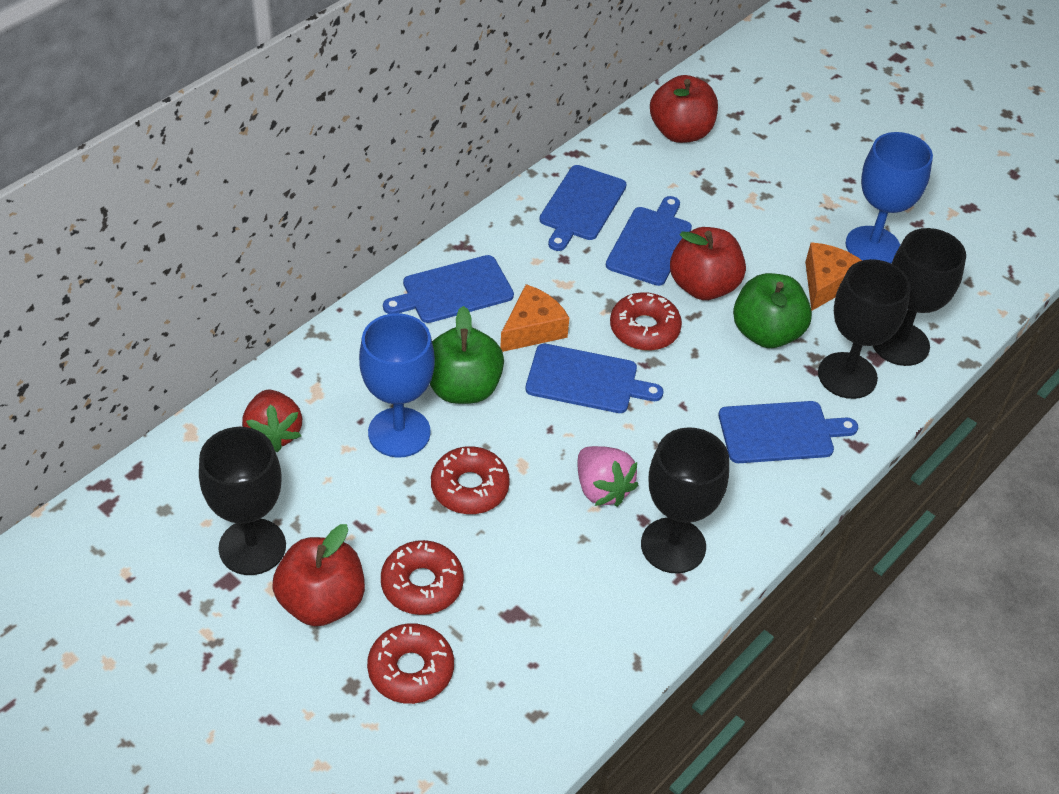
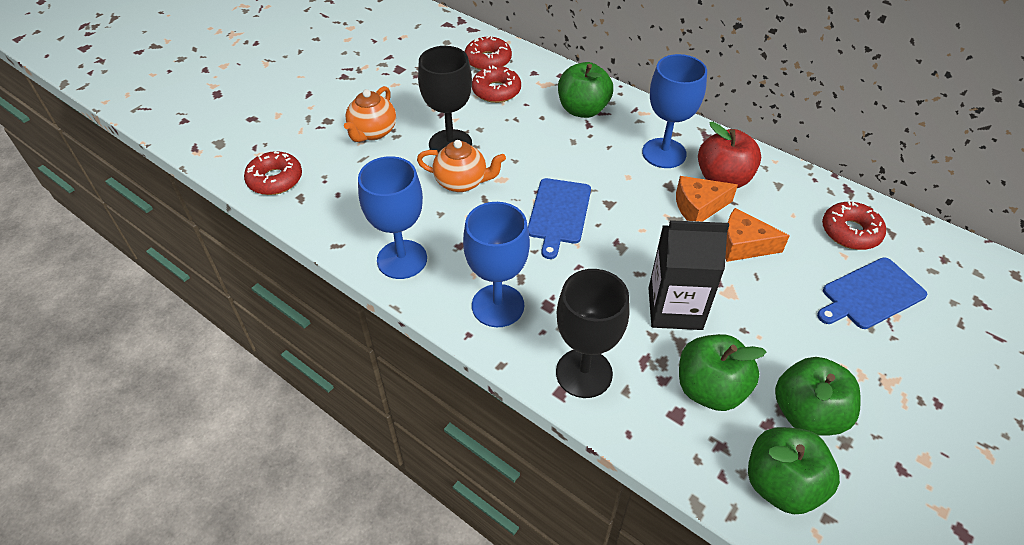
black carton: 0 -> 1
black goblet: 4 -> 2
blue cutting board: 5 -> 2
blue goblet: 2 -> 3
green apple: 2 -> 4
orange teapot: 0 -> 2
pink strawberry: 1 -> 0
red apple: 3 -> 1
red strawberry: 1 -> 0

